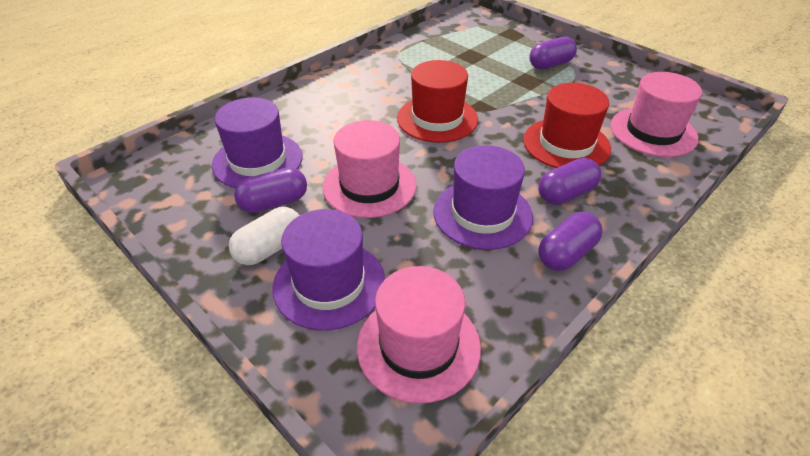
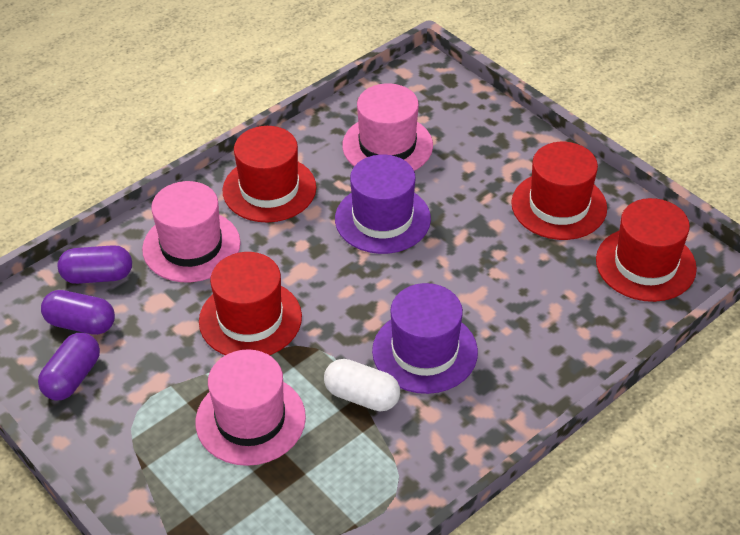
purple capsule: 4 -> 3
purple hat: 3 -> 2
red hat: 2 -> 4

